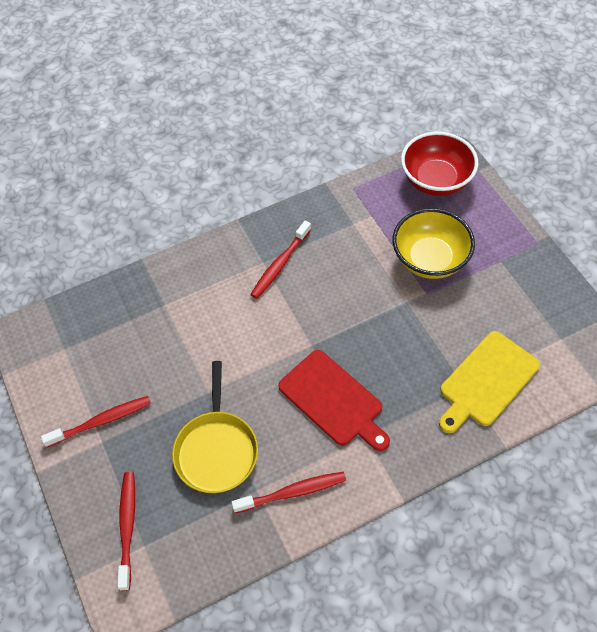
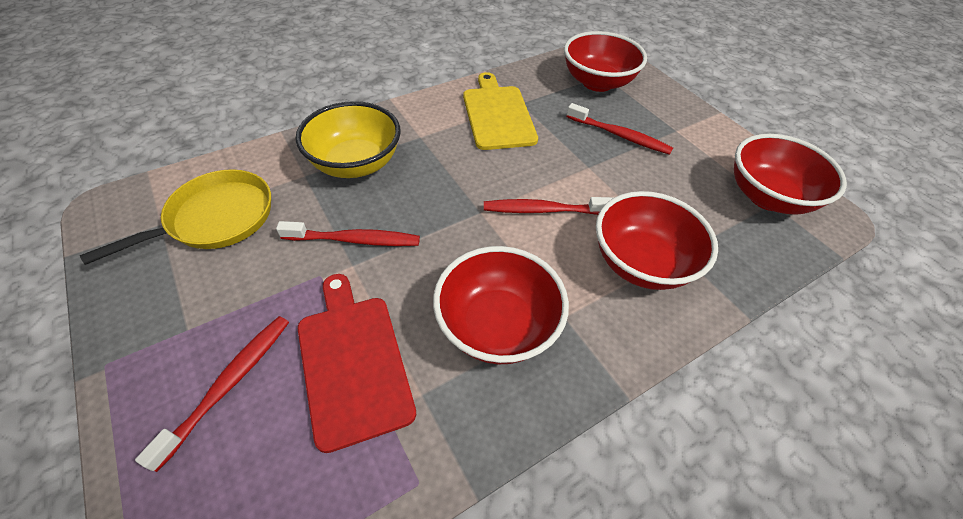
red bowl: 1 -> 4

